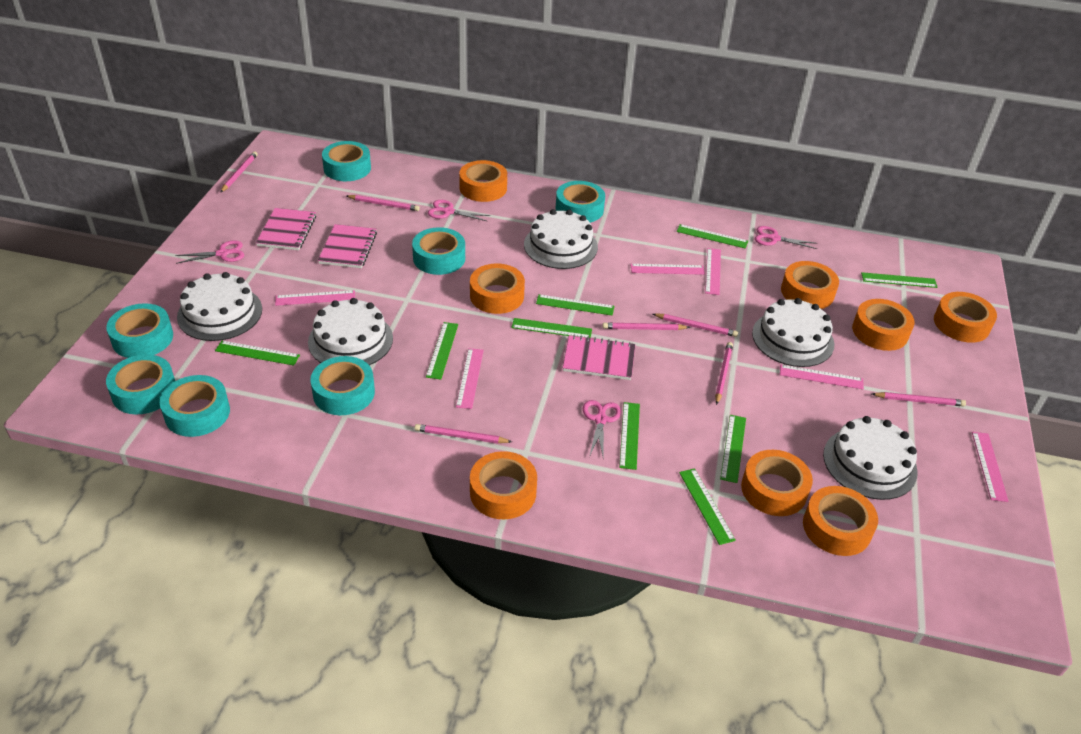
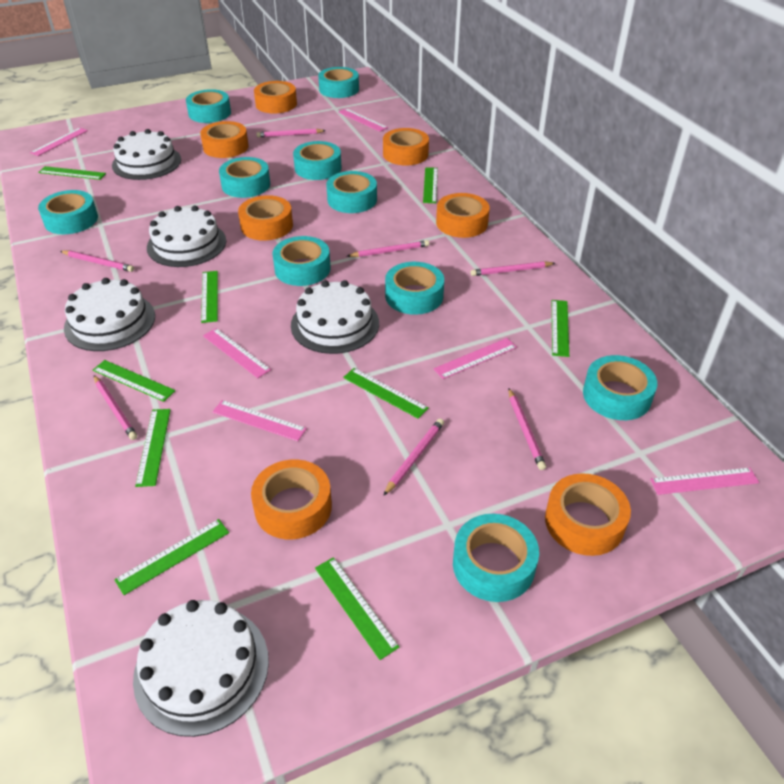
orange tape: 8 -> 7
pink notebook: 3 -> 0
pink scissors: 4 -> 0
turquoise tape: 7 -> 10

